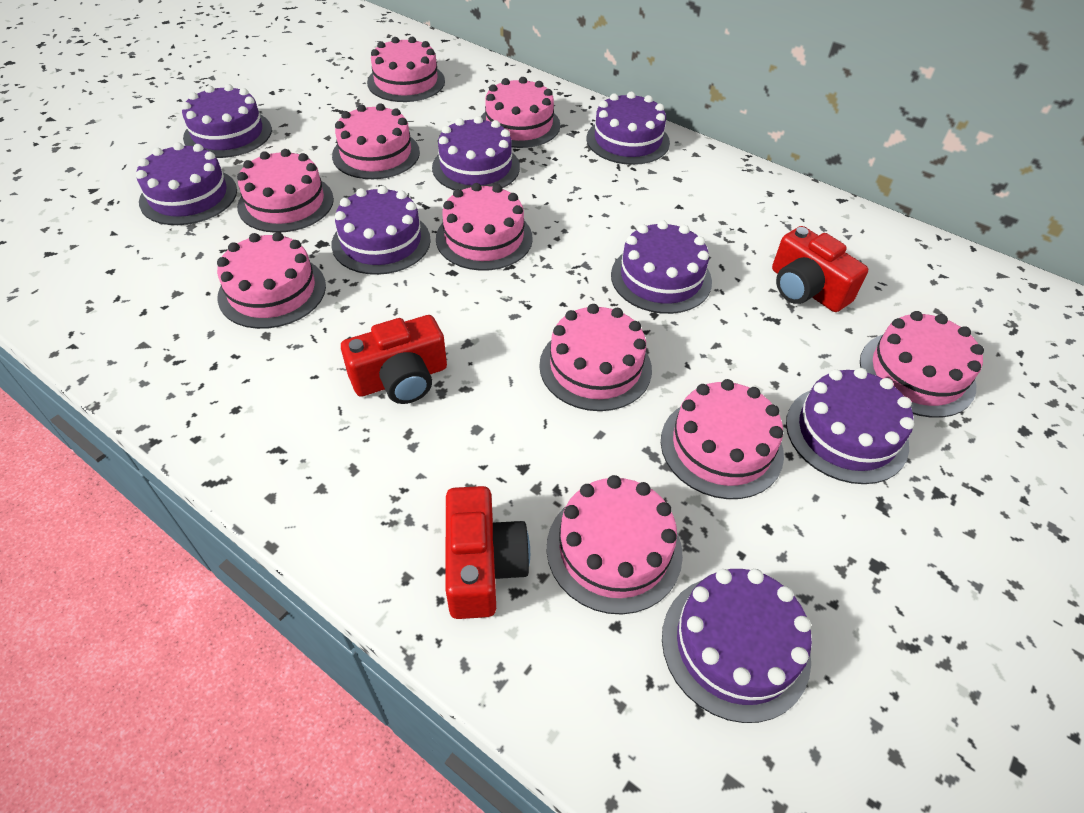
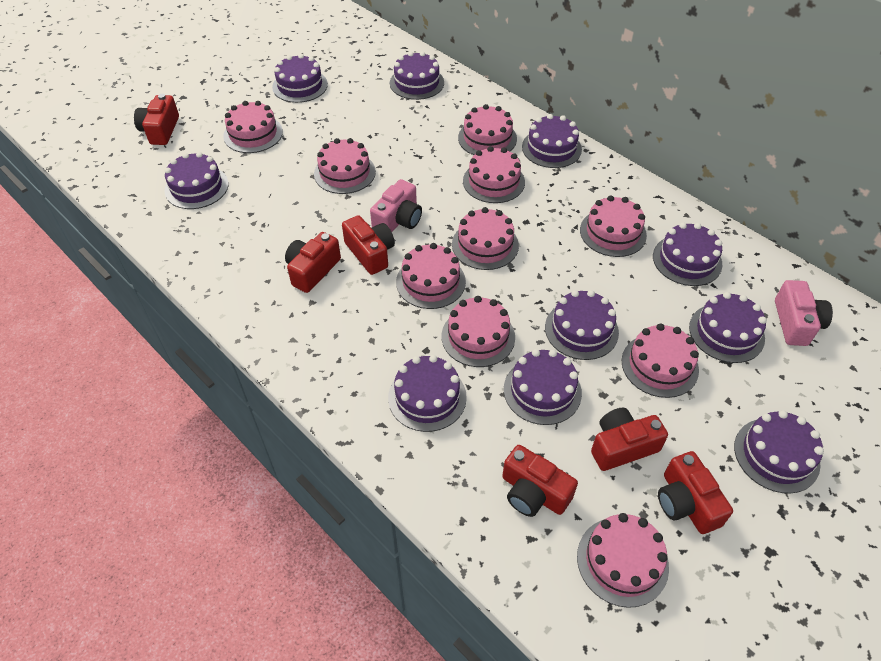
pink camera: 0 -> 2
purple cake: 8 -> 10
red camera: 3 -> 6

